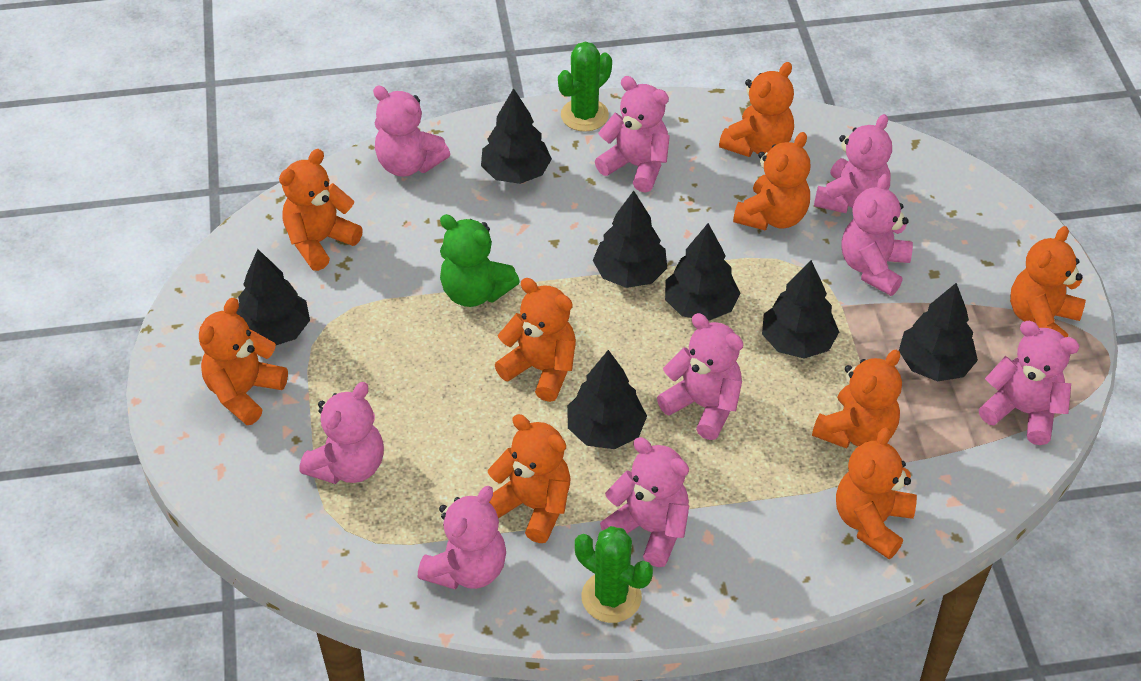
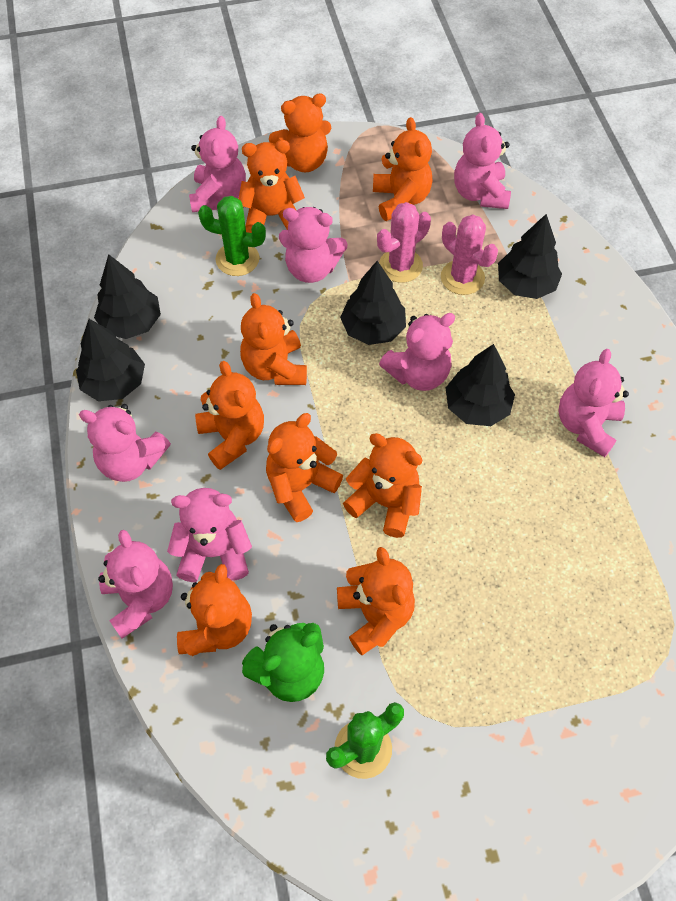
black tree: 7 -> 5
pink cactus: 0 -> 2
pink teddy bear: 9 -> 8

